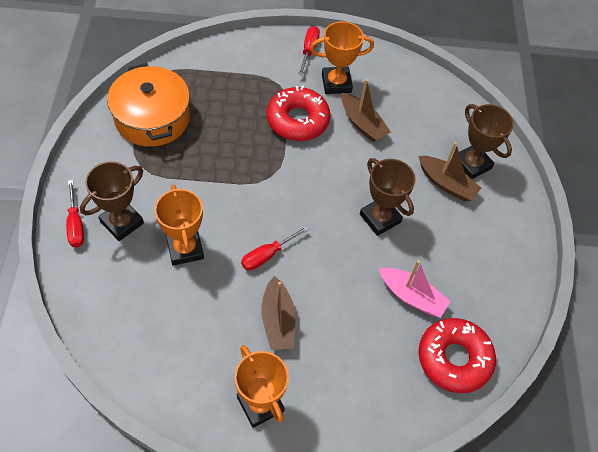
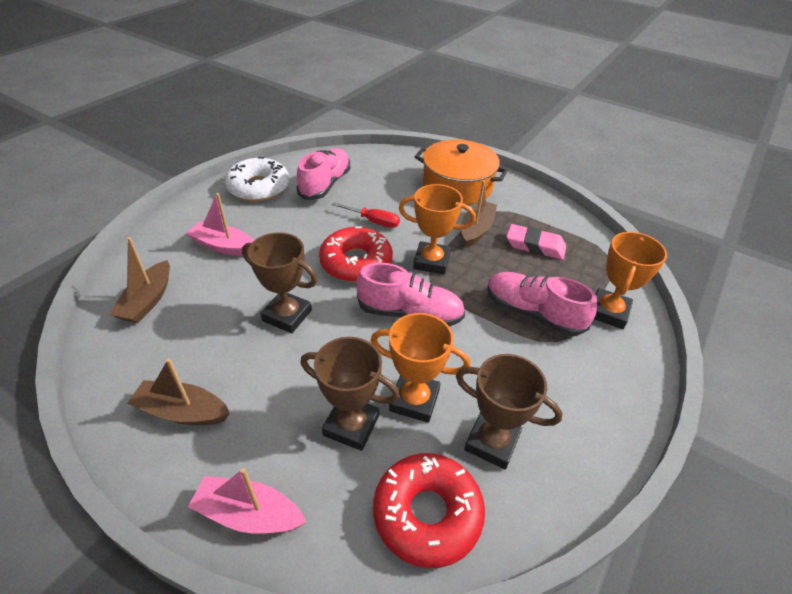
pink boat: 1 -> 2
pink eraser: 0 -> 1
pink shoe: 0 -> 3
red screwdriver: 3 -> 1
white donut: 0 -> 1

